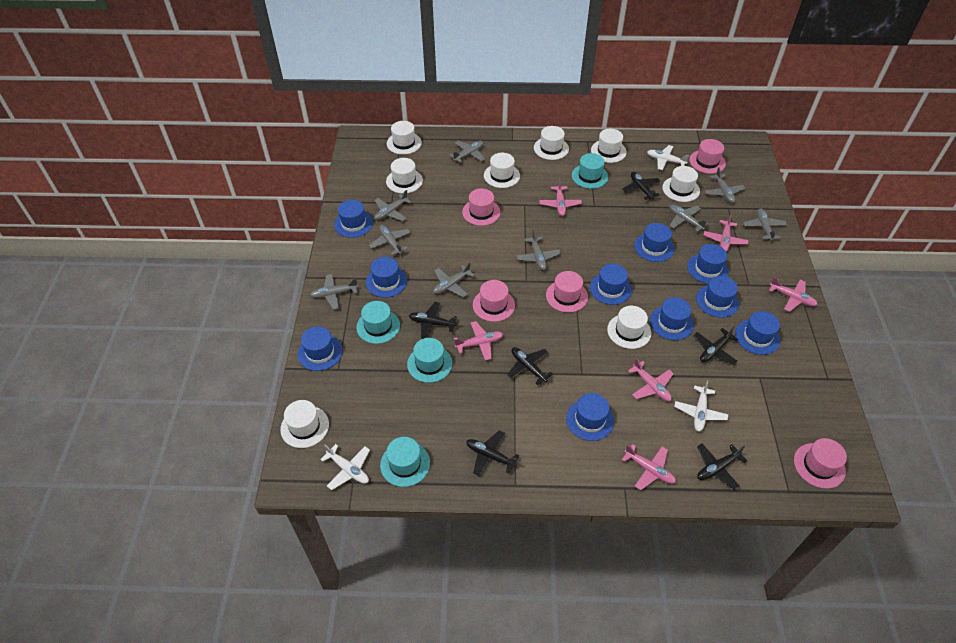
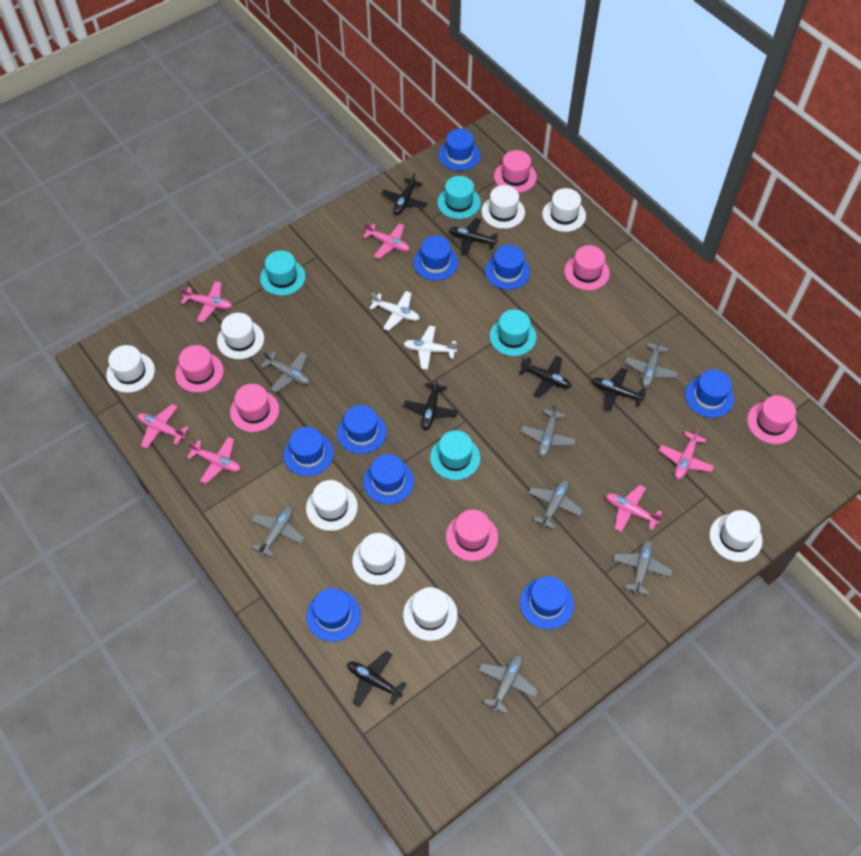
blue hat: 10 -> 9
grey plane: 9 -> 7
pink hat: 5 -> 6
white plane: 3 -> 2

